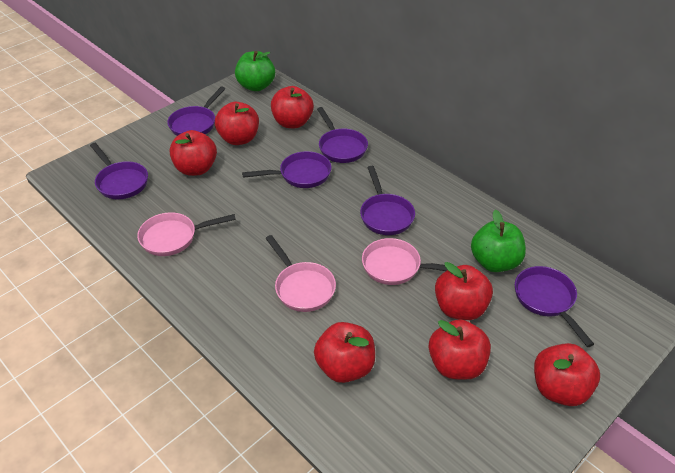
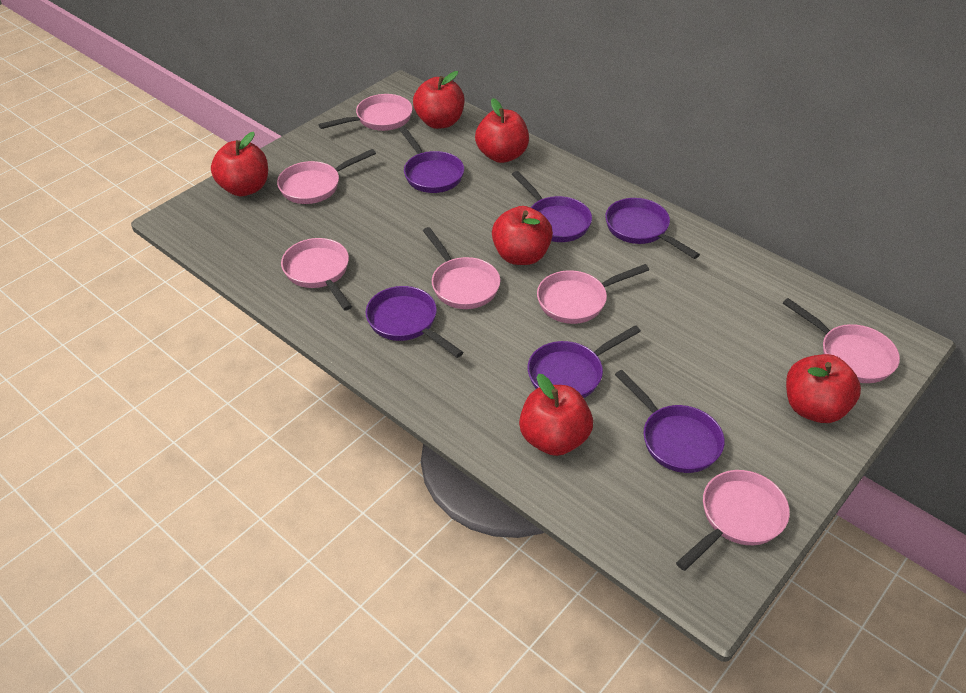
green apple: 2 -> 0
pink pan: 3 -> 7
red apple: 7 -> 6

